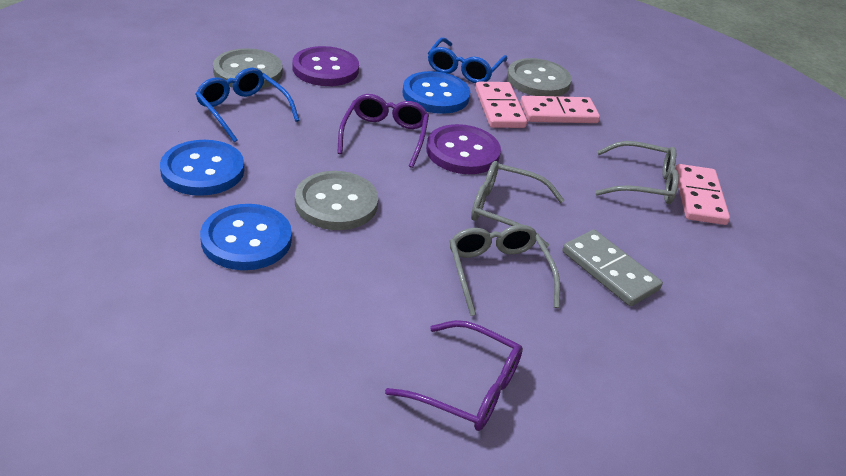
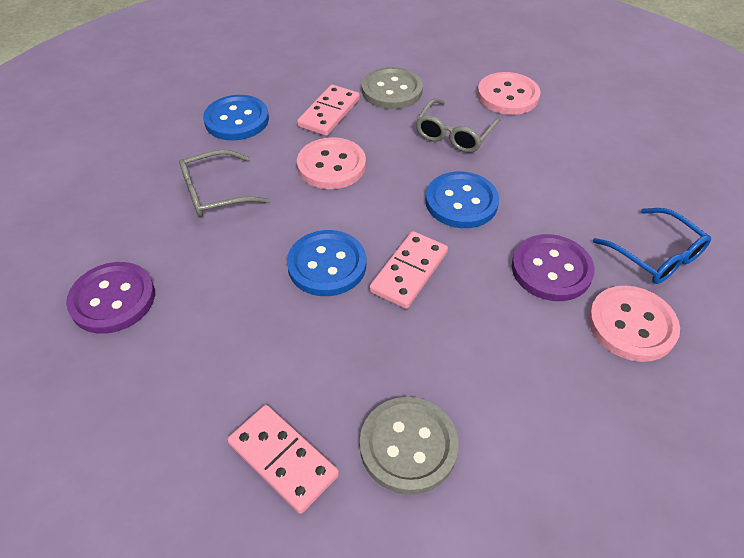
blue glasses: 2 -> 1
grey button: 3 -> 2
grey domino: 1 -> 0
grey glasses: 3 -> 2
pink button: 0 -> 3
purple glasses: 2 -> 0

